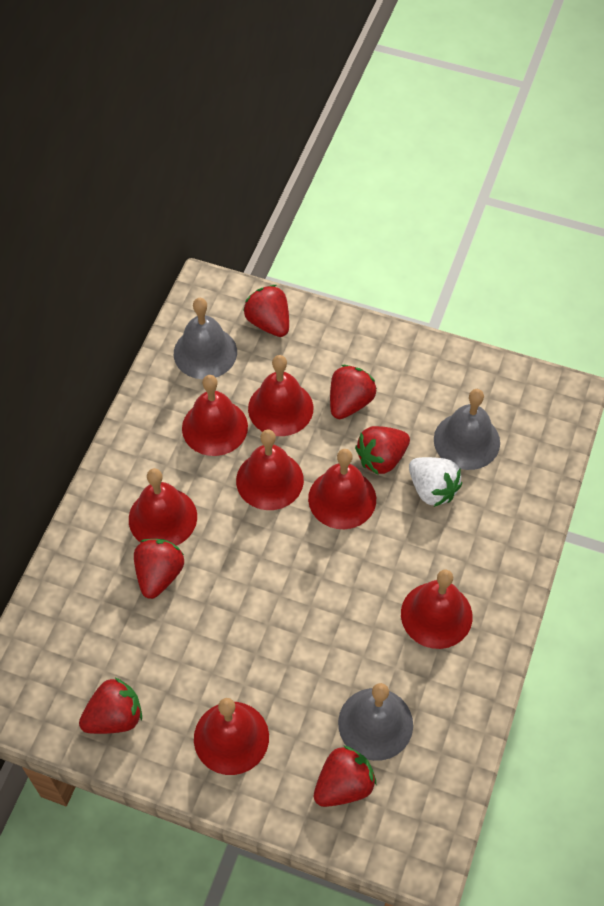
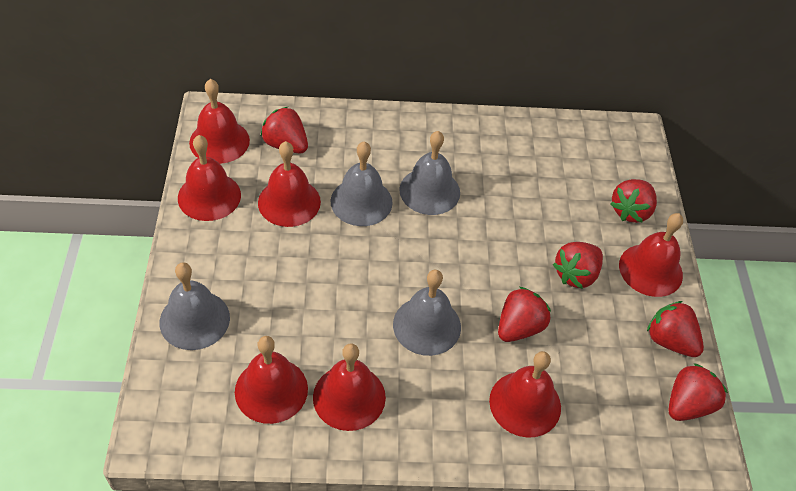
grey bell: 3 -> 4
white strawberry: 1 -> 0

